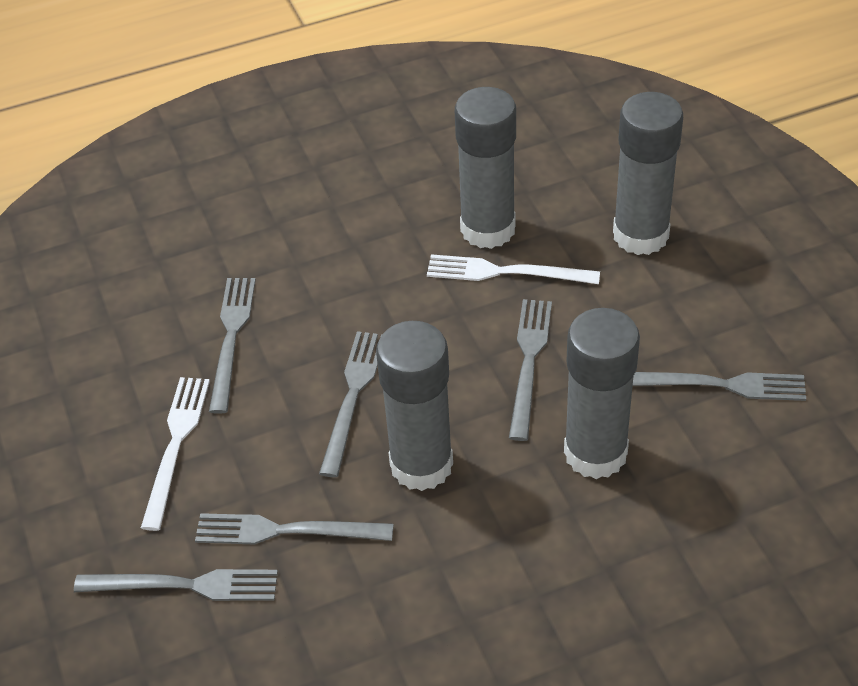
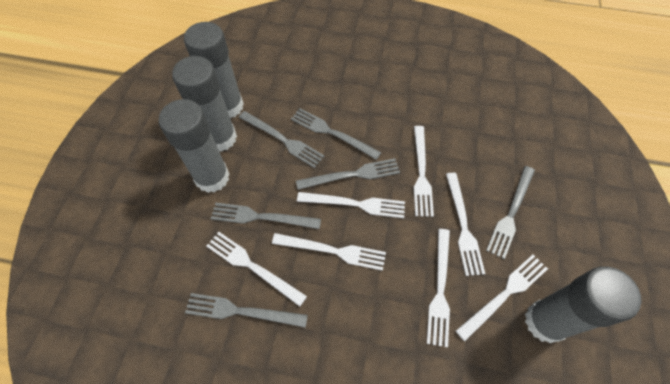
white fork: 2 -> 7

